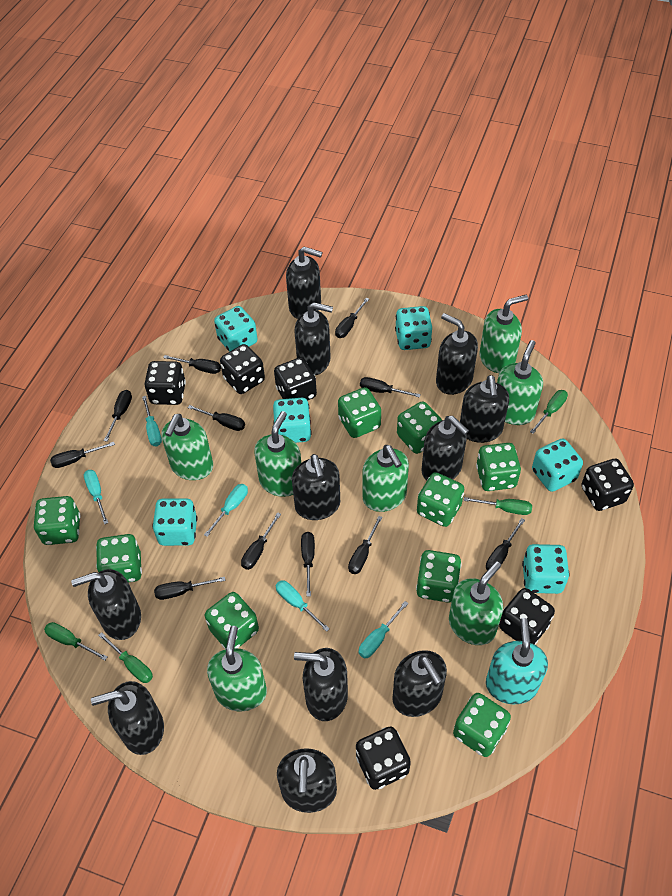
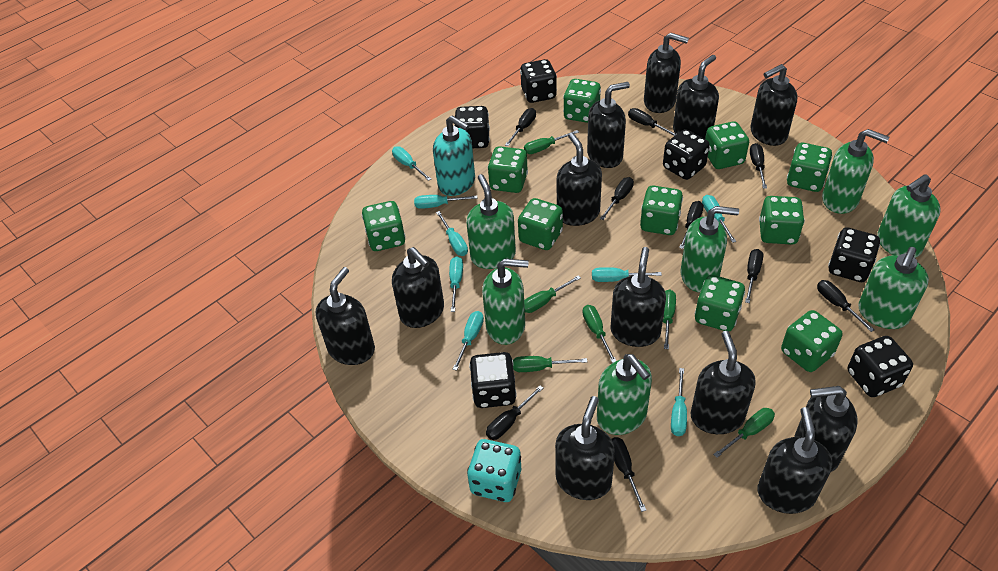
black screwdriver: 11 -> 9
black soap dispenser: 11 -> 12
green dice: 9 -> 10
green screwdriver: 4 -> 6
turquoise dice: 6 -> 1
turquoise screwdriver: 5 -> 8

